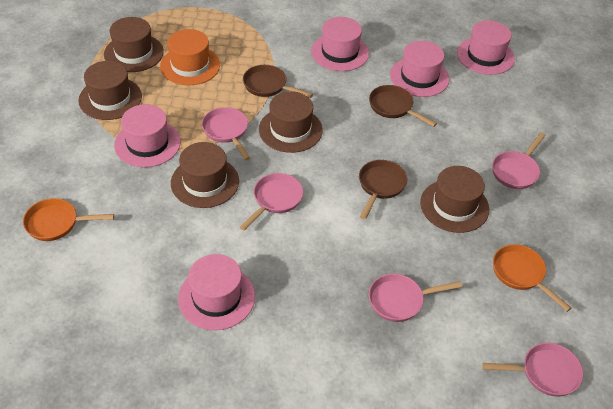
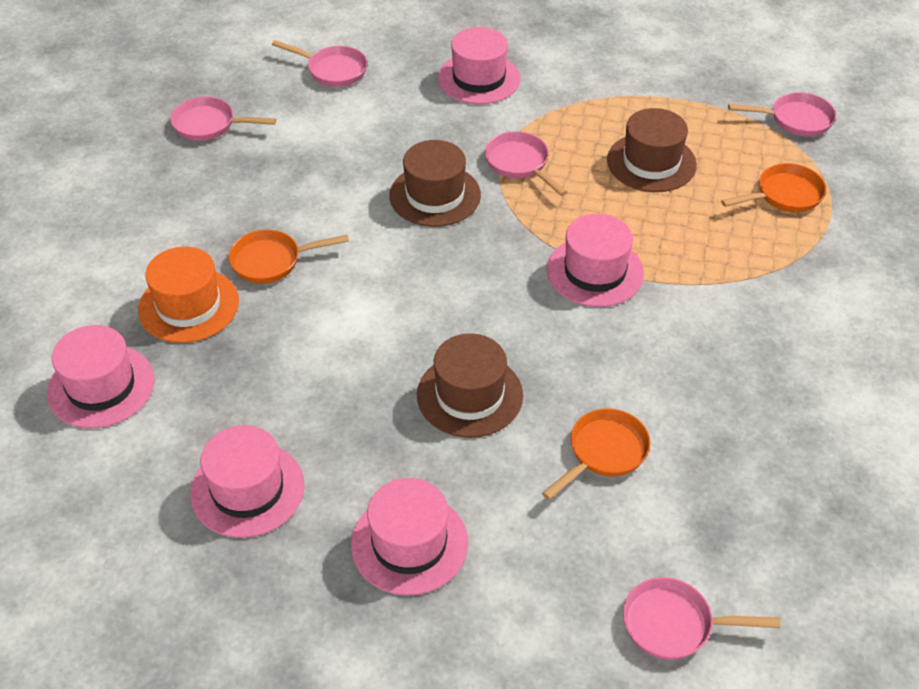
brown hat: 5 -> 3
brown pan: 3 -> 0
orange pan: 2 -> 3

